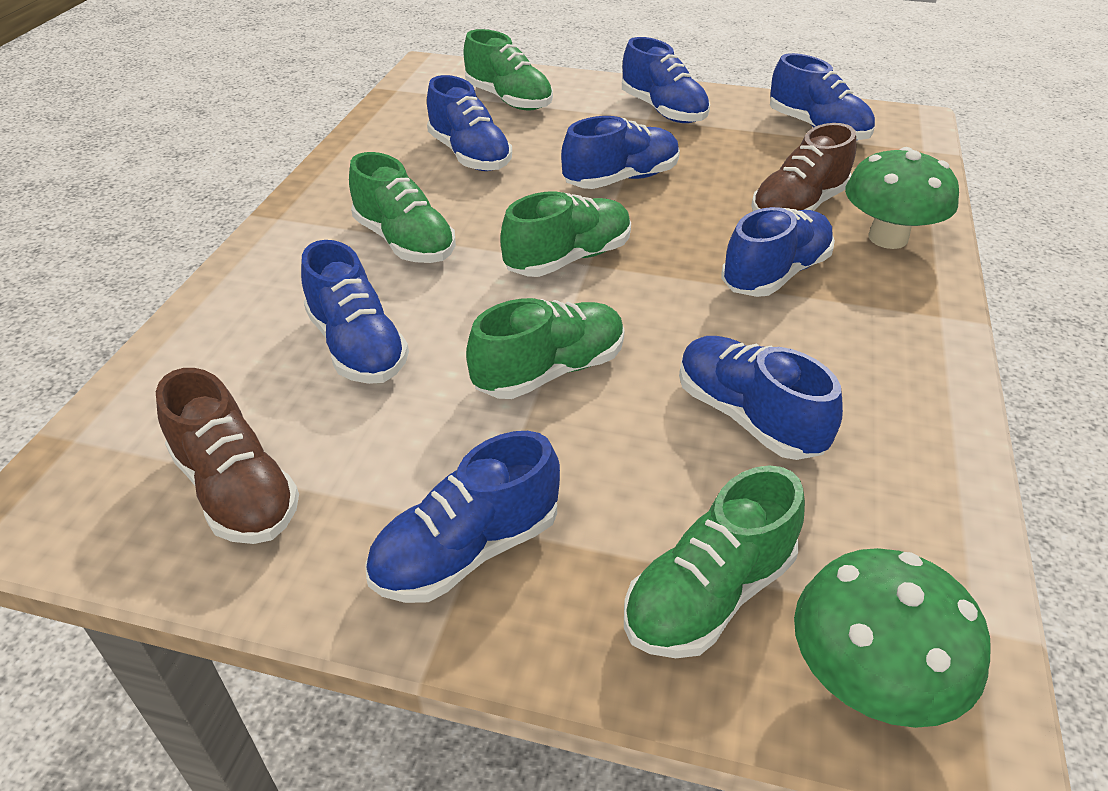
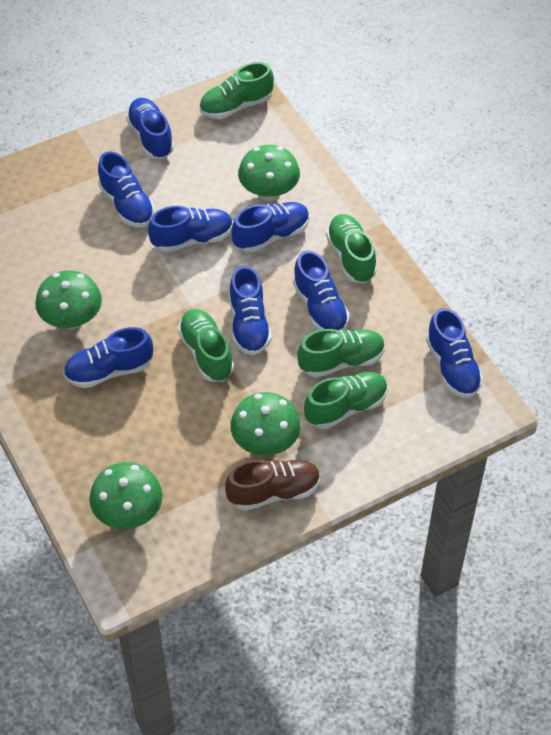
brown shoe: 2 -> 1
green mushroom: 2 -> 4

